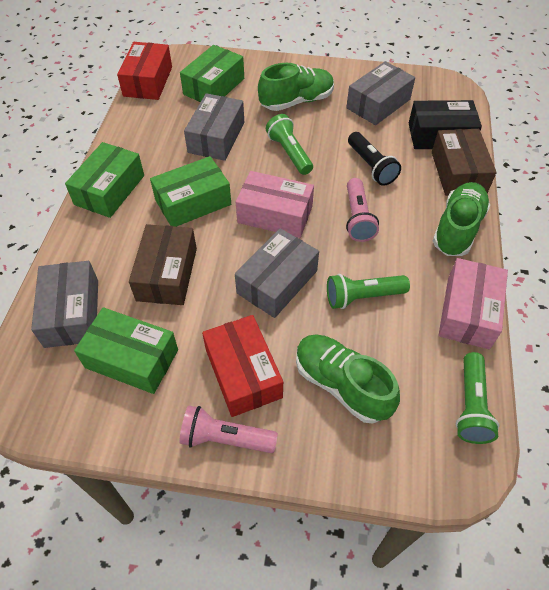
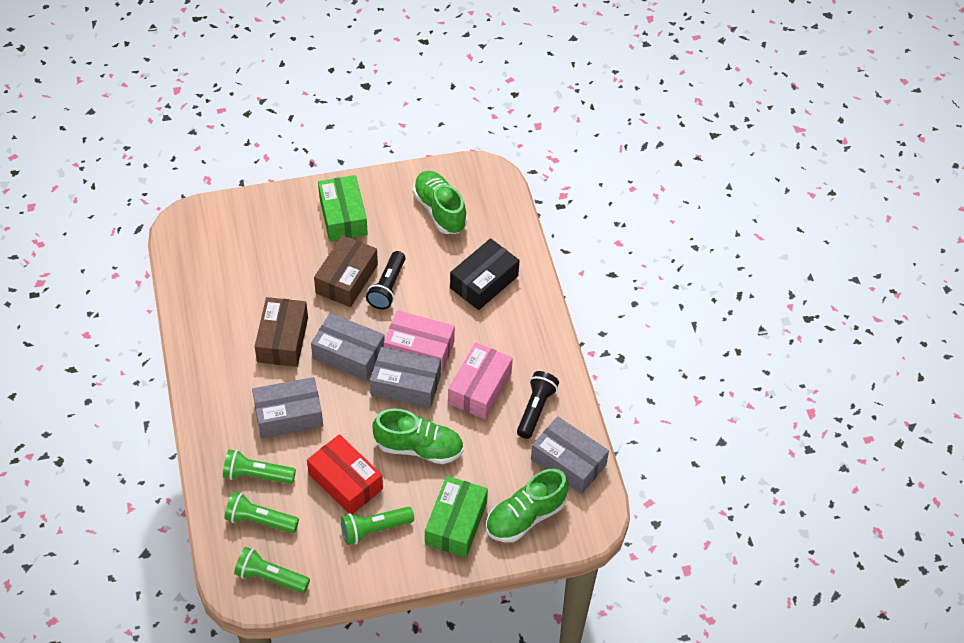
black flashlight: 1 -> 2
green box: 4 -> 2
green flashlight: 3 -> 4
pink flashlight: 2 -> 0
red box: 2 -> 1

